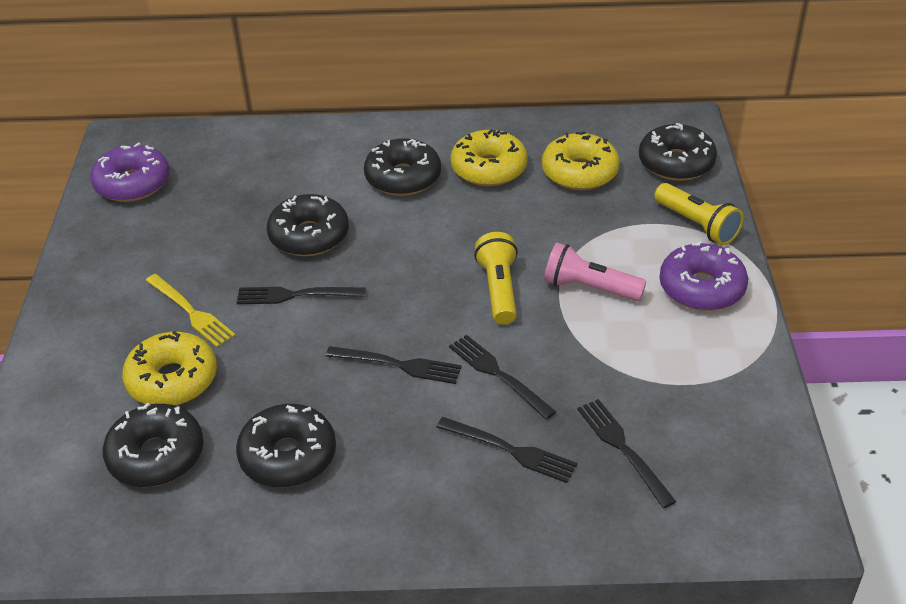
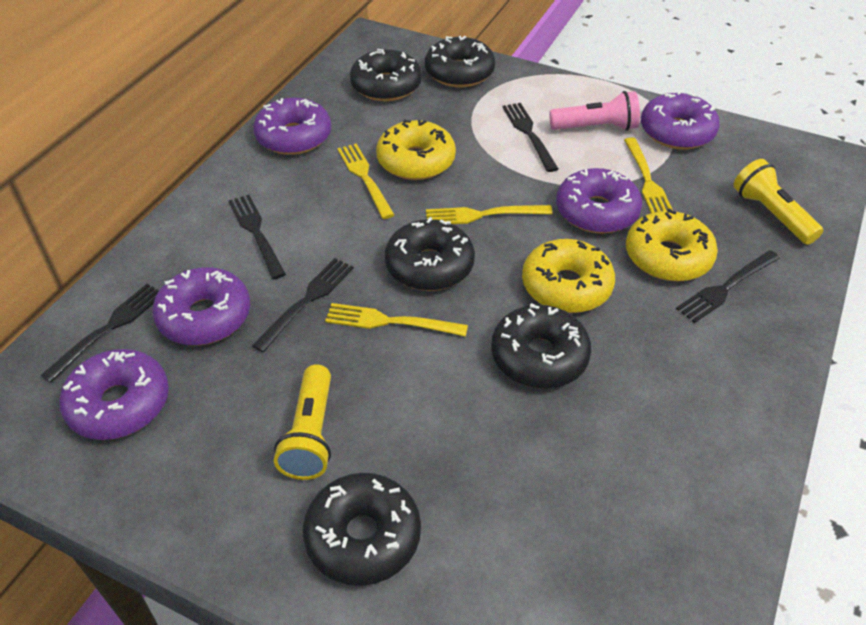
purple donut: 2 -> 5
yellow fork: 1 -> 4

